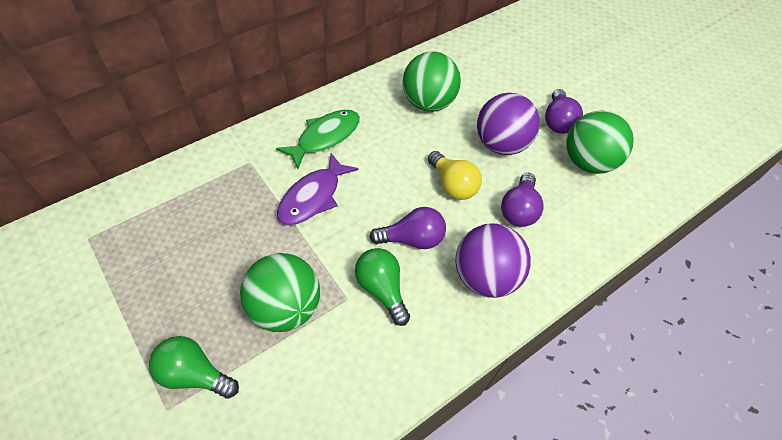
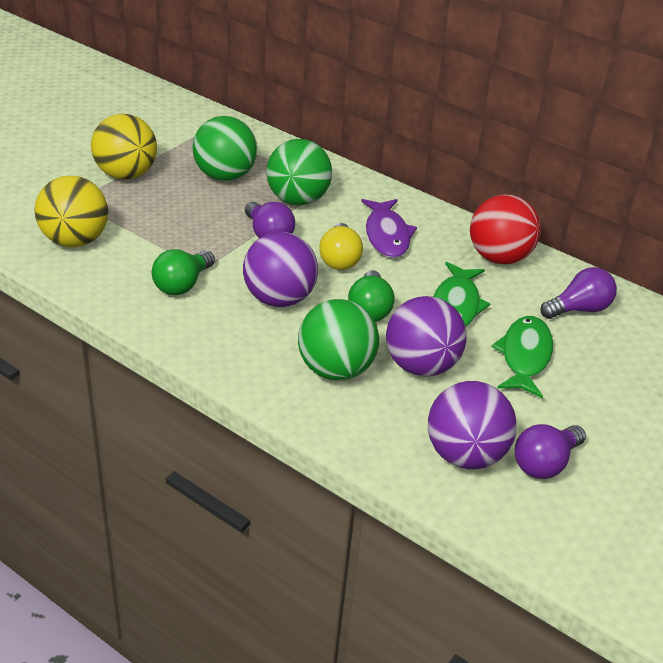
green fish: 1 -> 2
purple ball: 2 -> 3
red ball: 0 -> 1
yellow ball: 0 -> 2

